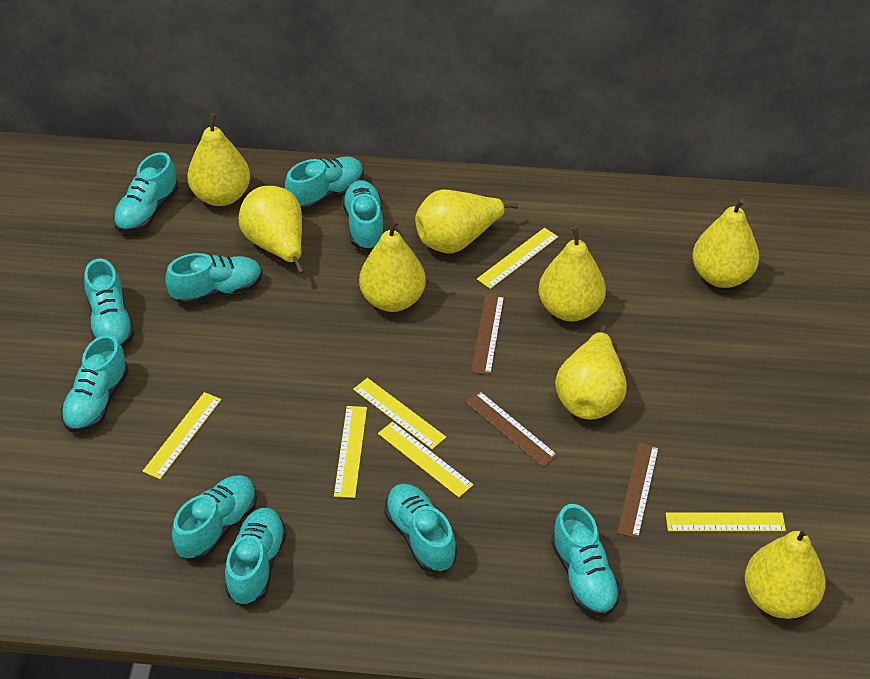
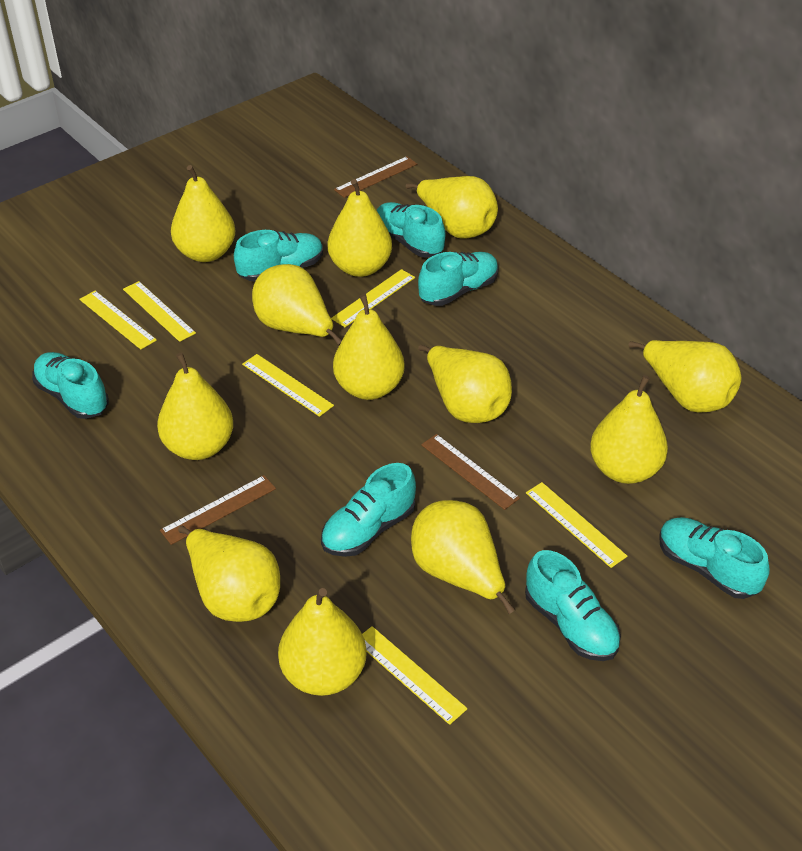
turquoise shoe: 10 -> 7
yellow pear: 8 -> 12

